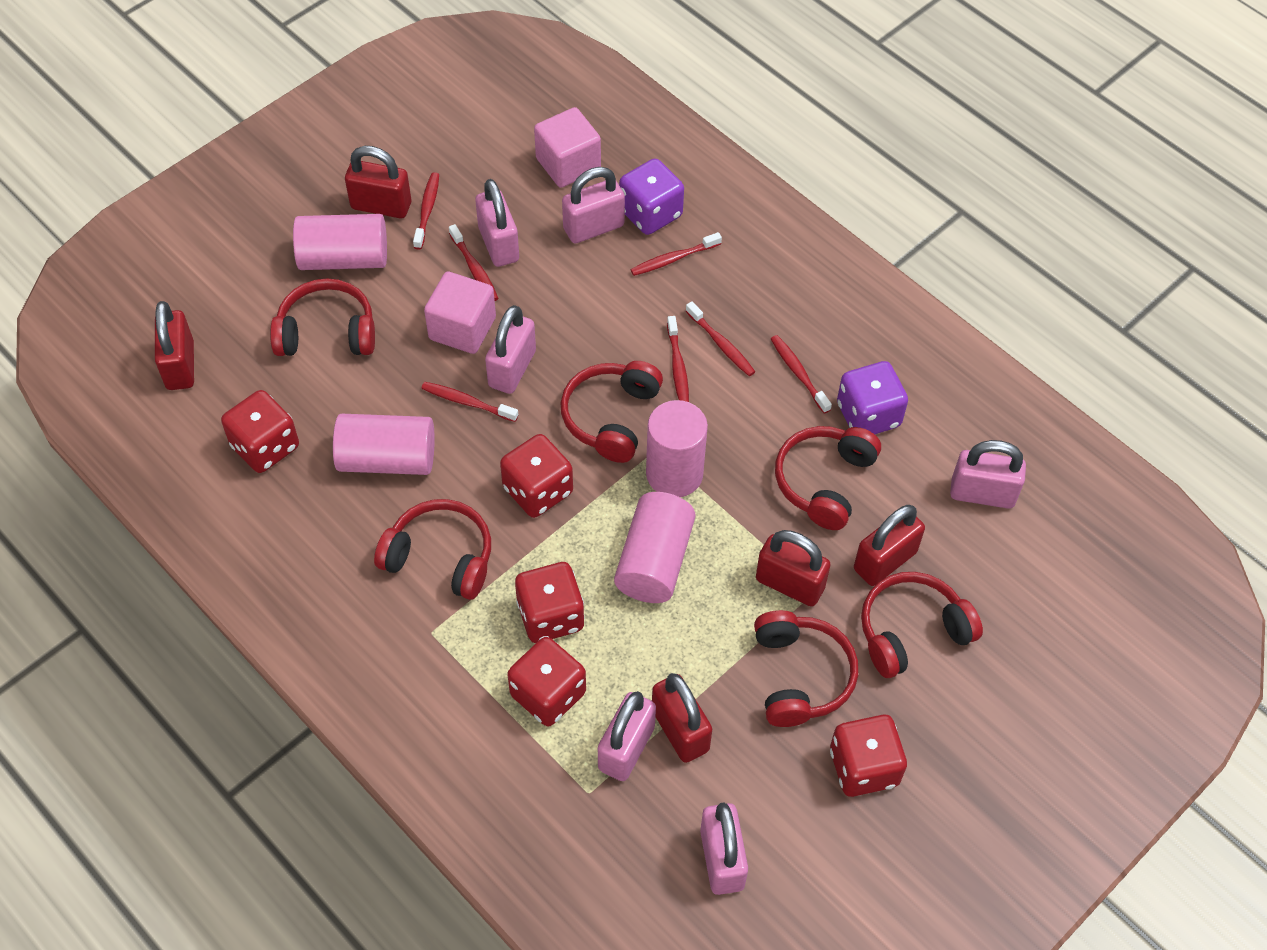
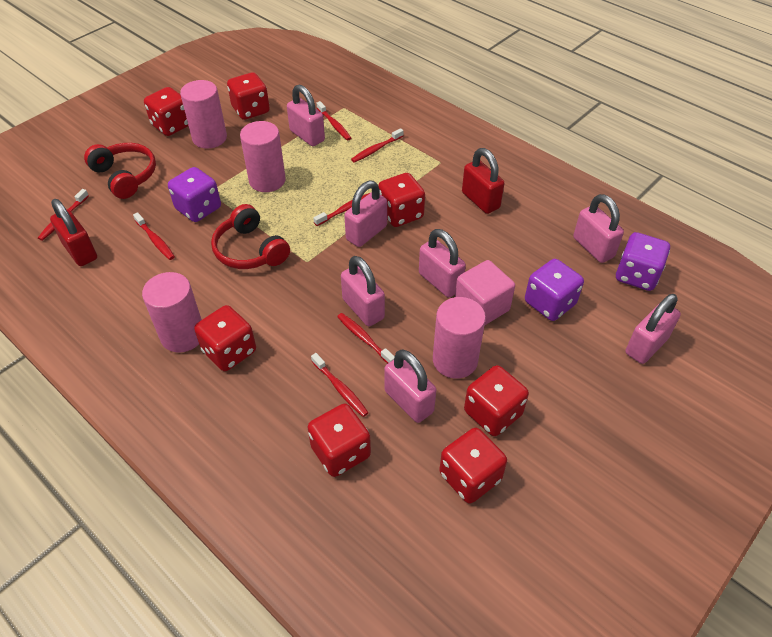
pink cube: 2 -> 1
pink padlock: 6 -> 7
purple dice: 2 -> 3
red dice: 5 -> 7
red headphones: 6 -> 2
red padlock: 5 -> 2

